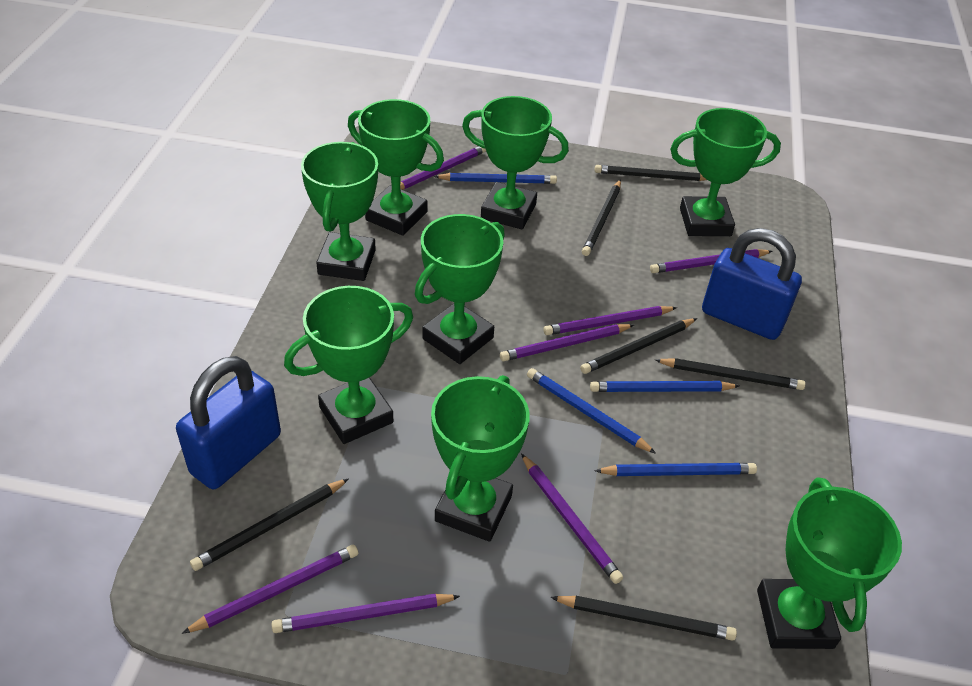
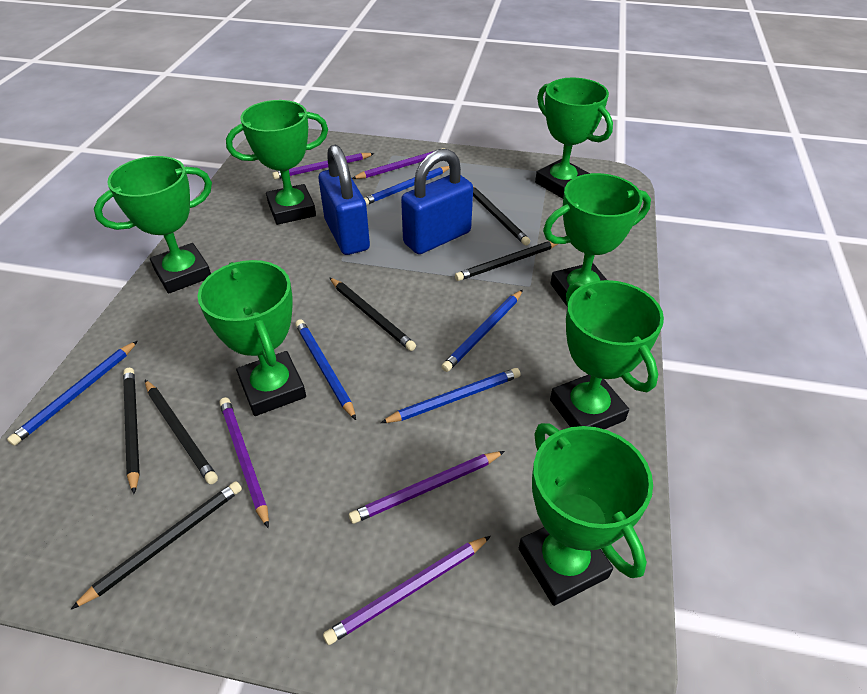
blue pencil: 4 -> 5
green trophy: 8 -> 7
purple pencil: 7 -> 5

